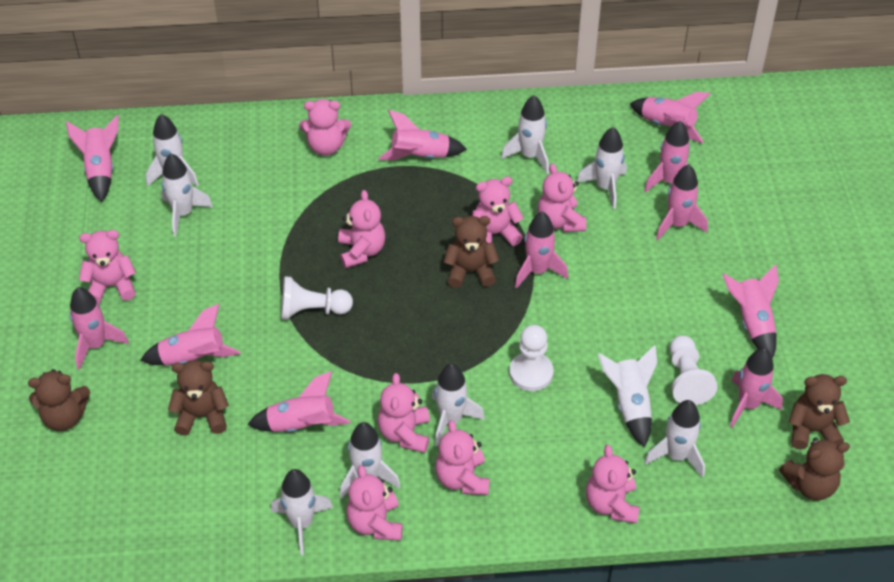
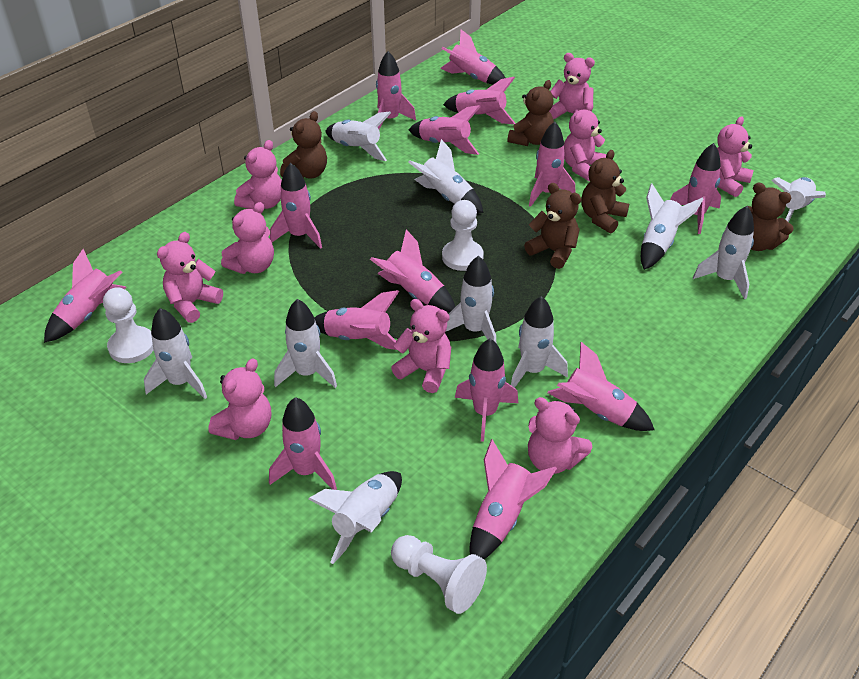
pink rocket: 11 -> 14
white rocket: 9 -> 10

